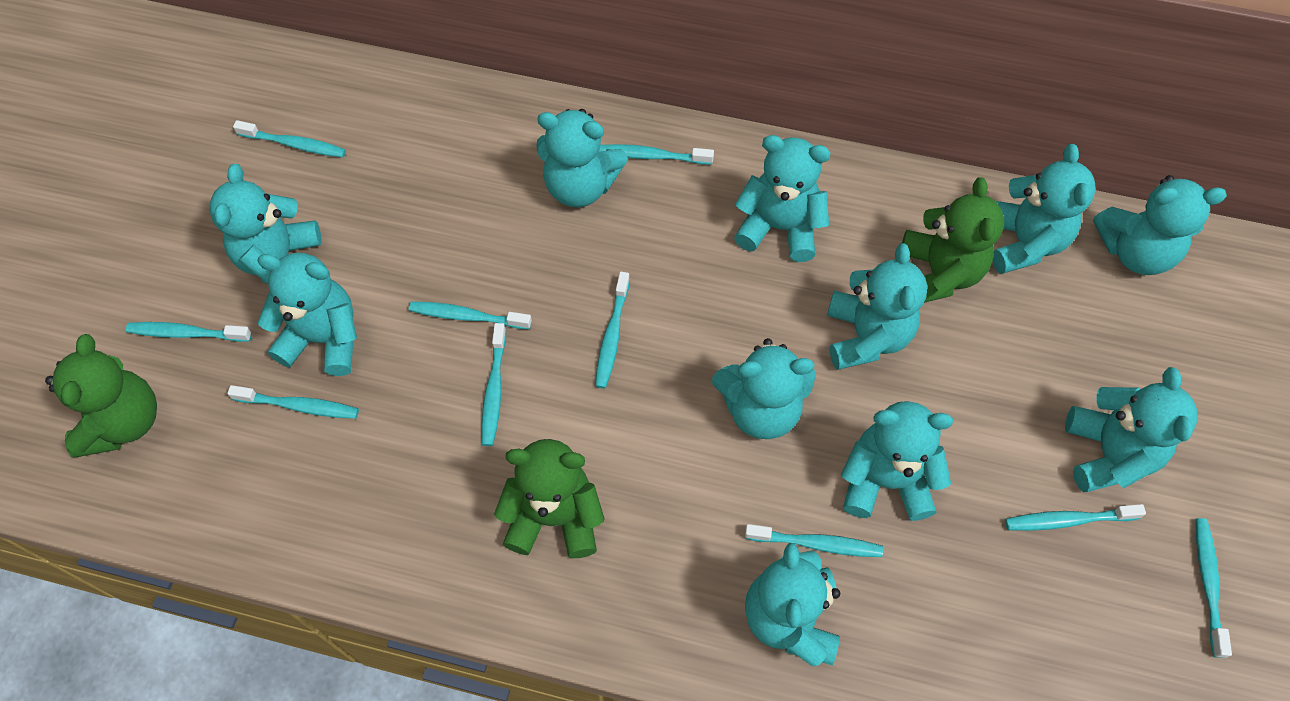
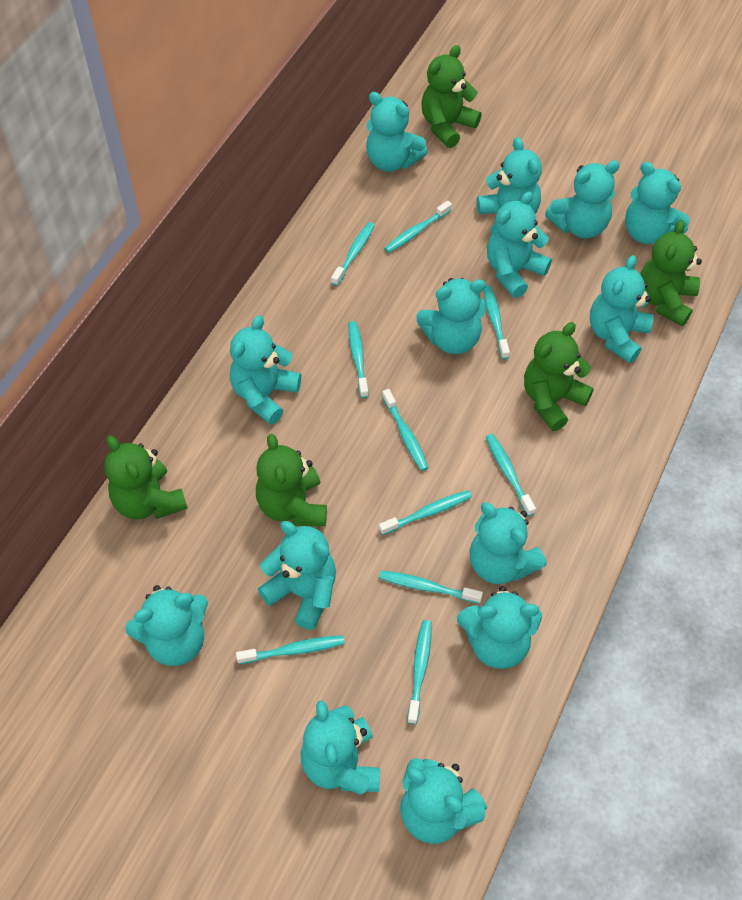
green teddy bear: 3 -> 5
turquoise teddy bear: 11 -> 14

